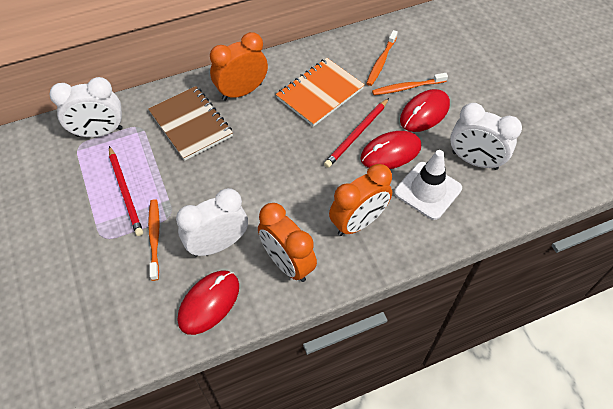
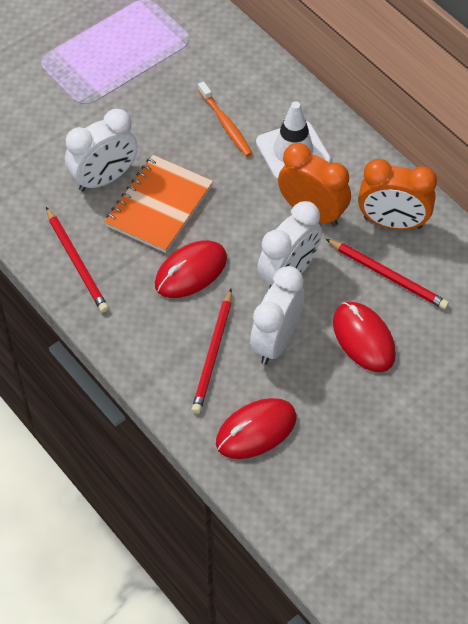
brown notebook: 1 -> 0
orange clock: 3 -> 2
orange toothbrush: 3 -> 1
red pencil: 2 -> 3

